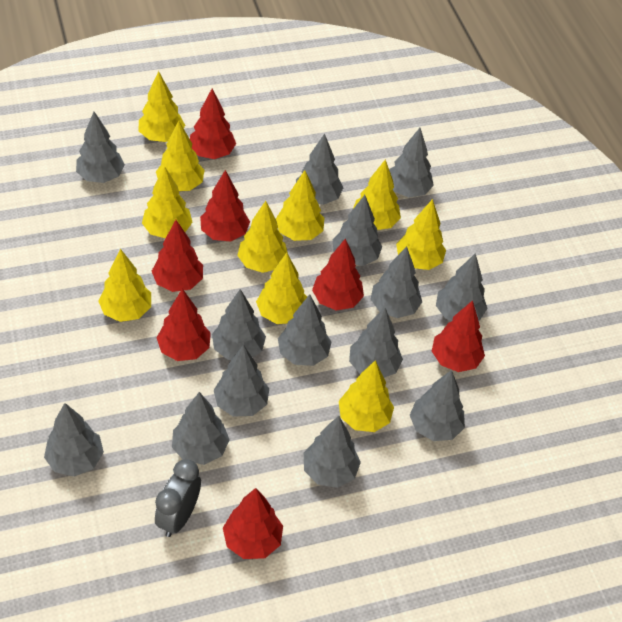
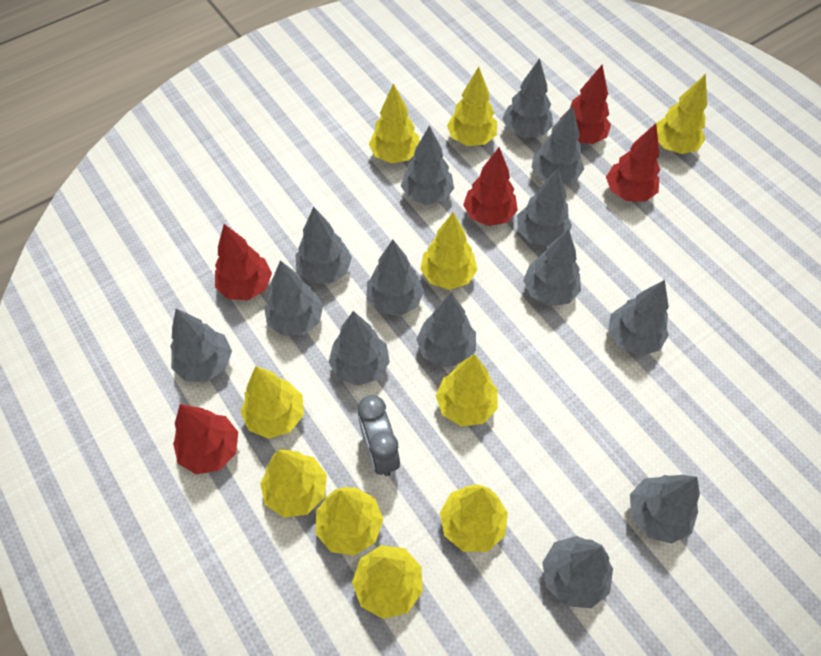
red tree: 7 -> 5

